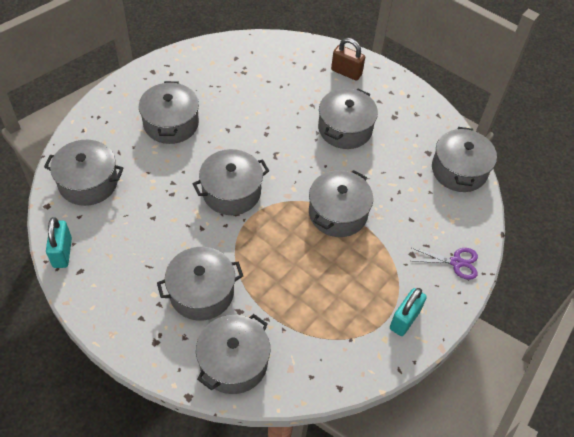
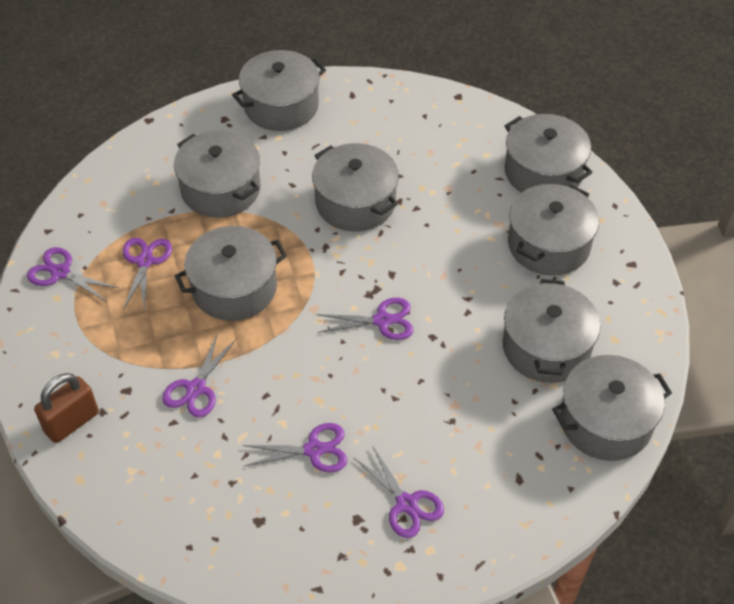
purple scissors: 1 -> 6
turquoise padlock: 2 -> 0

